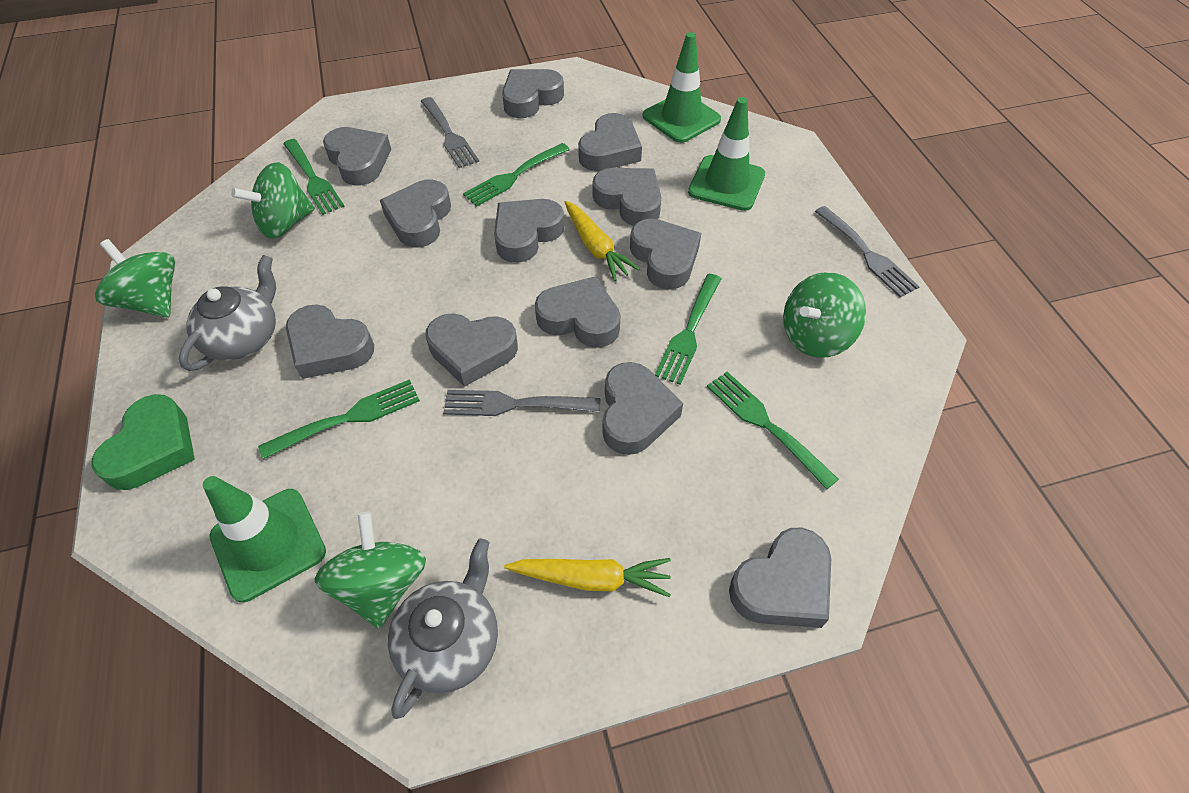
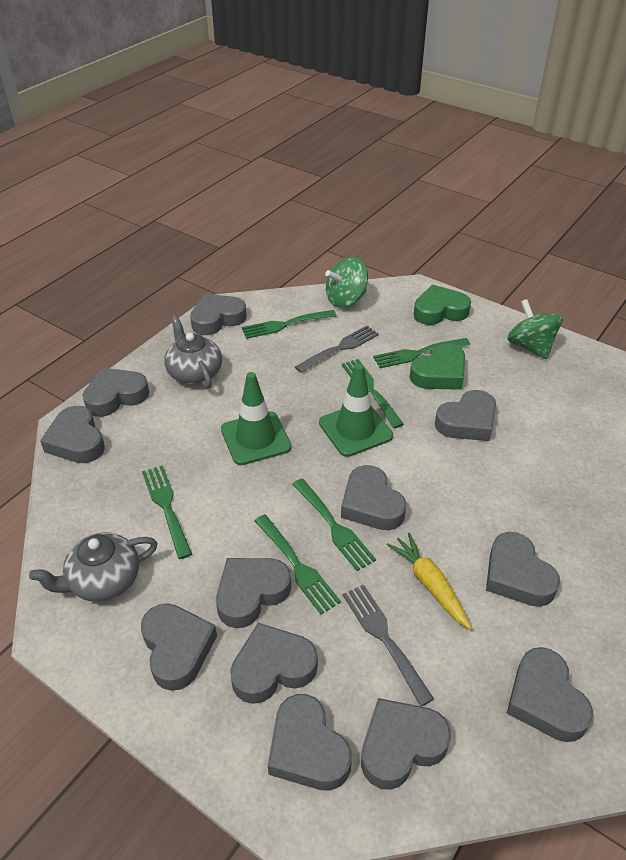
green fork: 5 -> 6
green heart: 1 -> 2
green spinning top: 4 -> 2
green traffic cone: 3 -> 2
grey fork: 3 -> 2
yellow carrot: 2 -> 1

